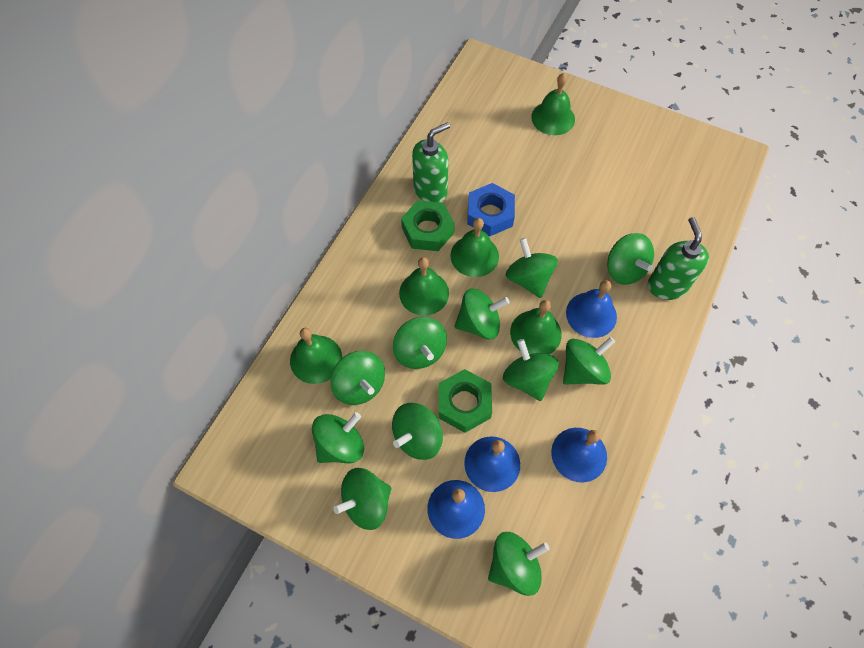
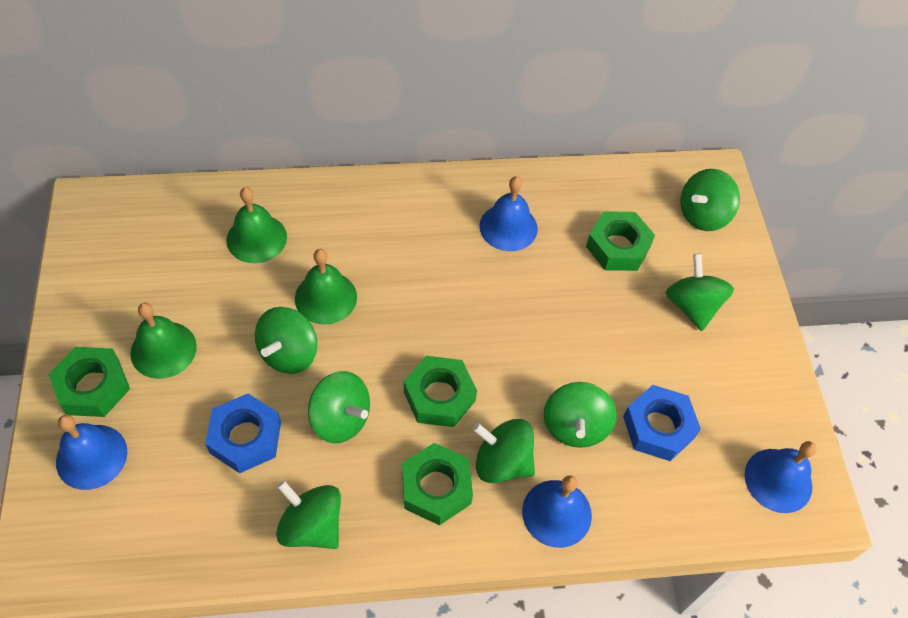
blue nut: 1 -> 2
green bell: 5 -> 3
green nut: 2 -> 4
green soap dispenser: 2 -> 0
green spinning top: 11 -> 7

